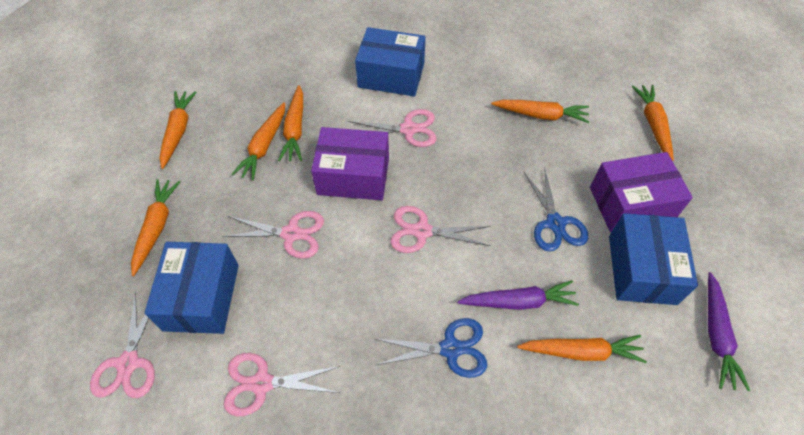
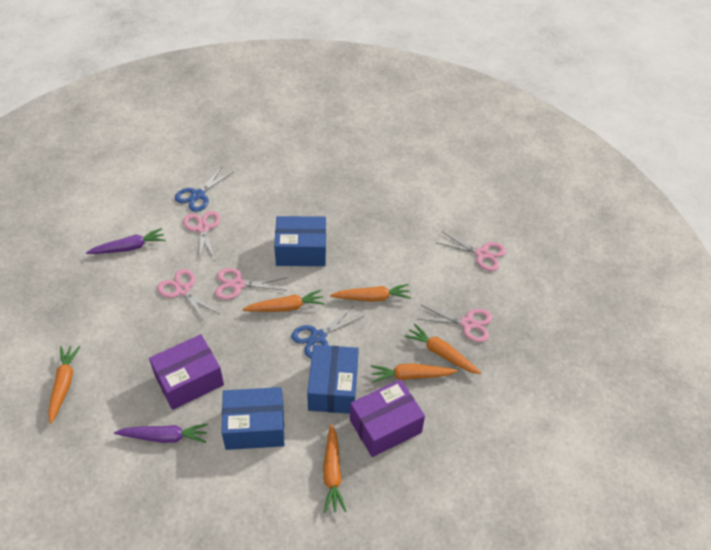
orange carrot: 7 -> 6

